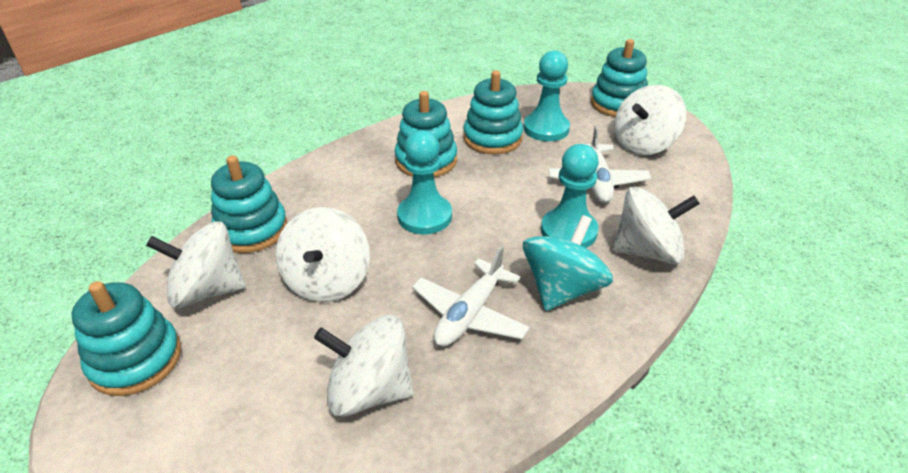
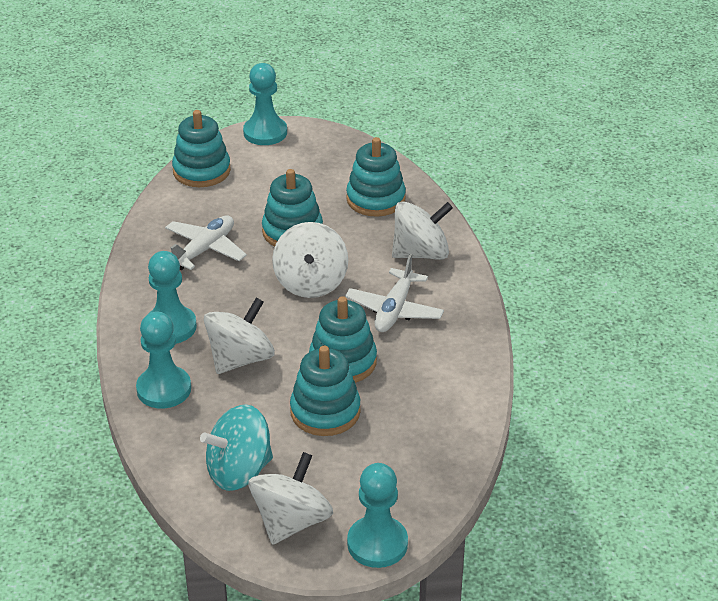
turquoise pawn: 3 -> 4
white spinning top: 5 -> 4

